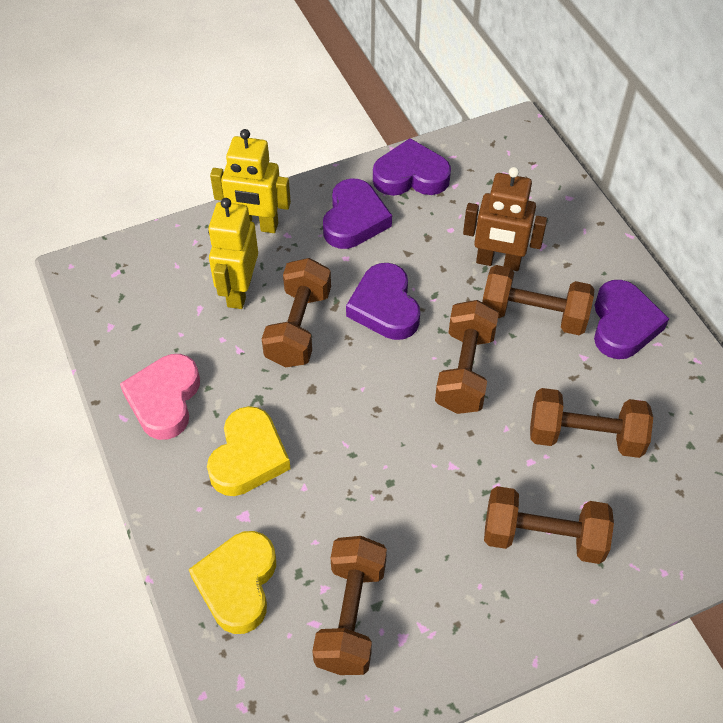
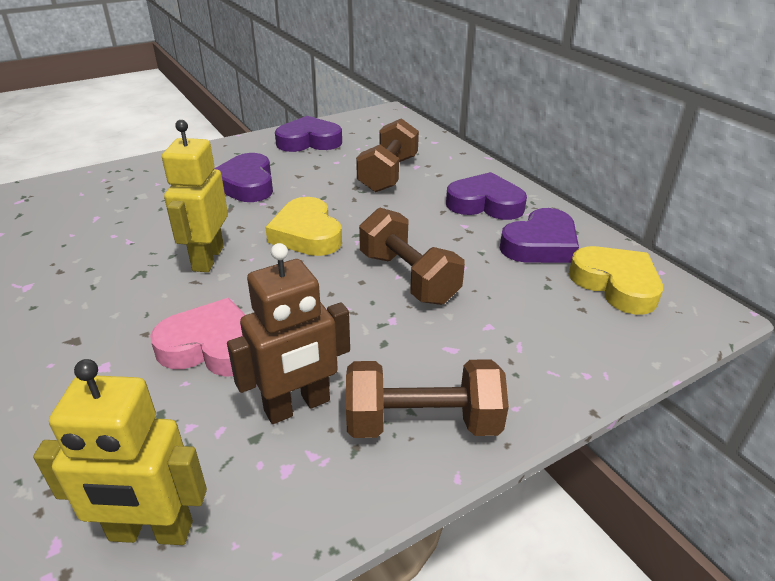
brown dumbbell: 6 -> 3

